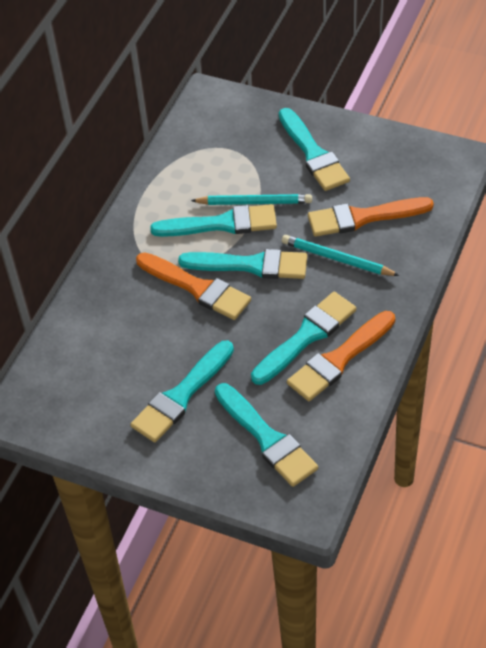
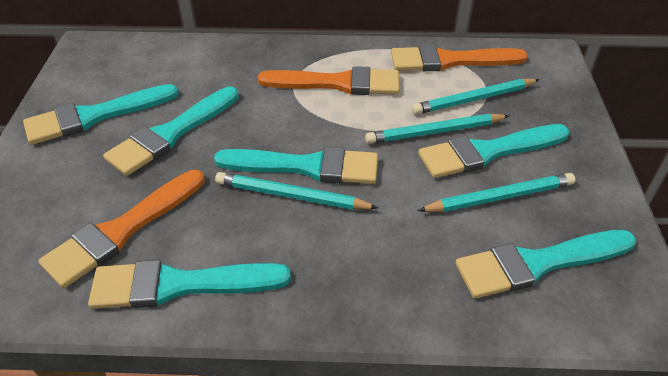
turquoise pencil: 2 -> 4

